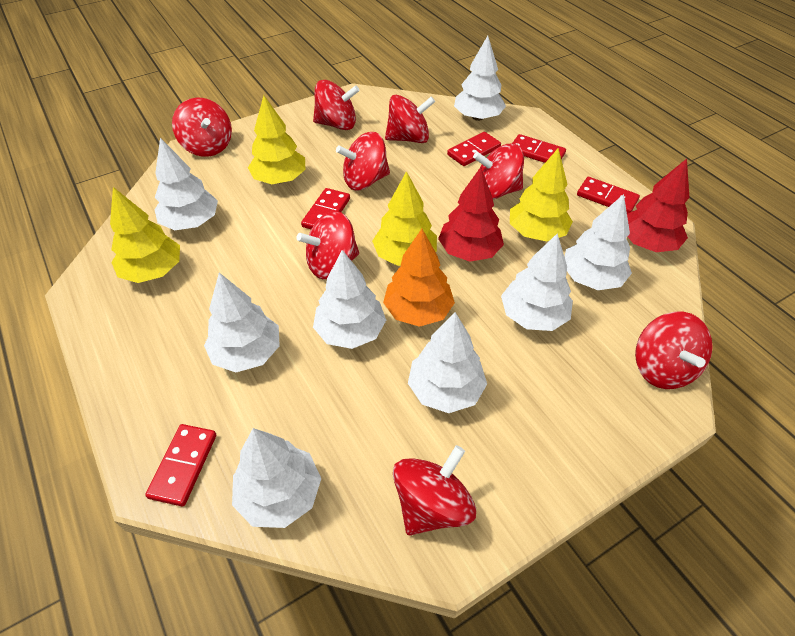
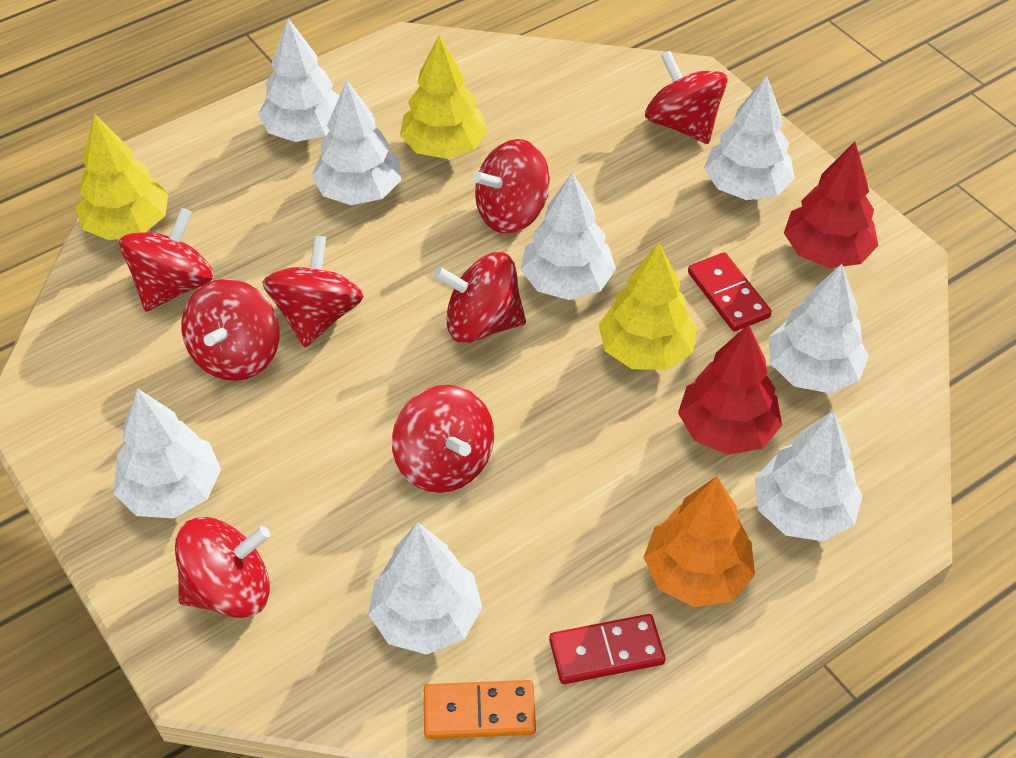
orange domino: 0 -> 1
red domino: 5 -> 2
yellow tree: 4 -> 3

